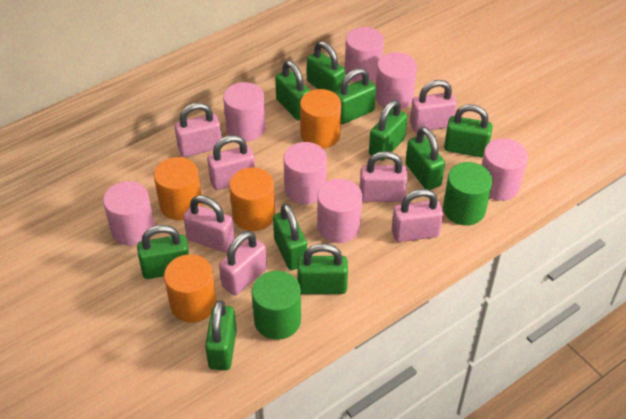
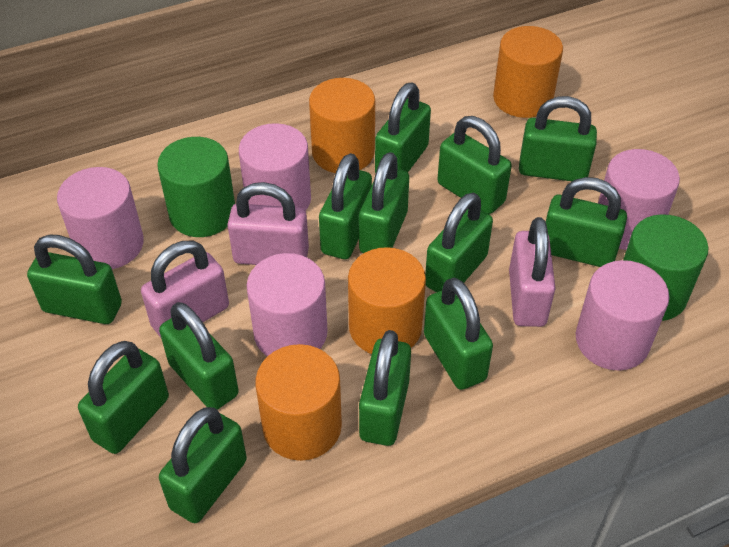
green padlock: 10 -> 13
pink cylinder: 7 -> 5
pink padlock: 7 -> 3

